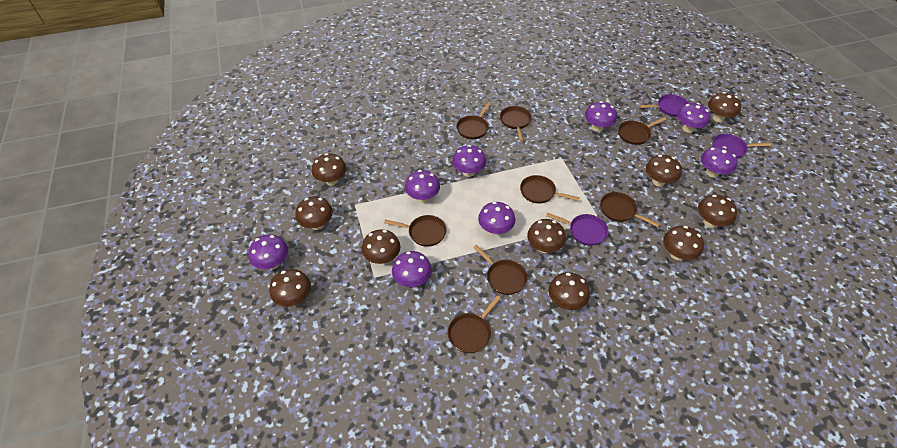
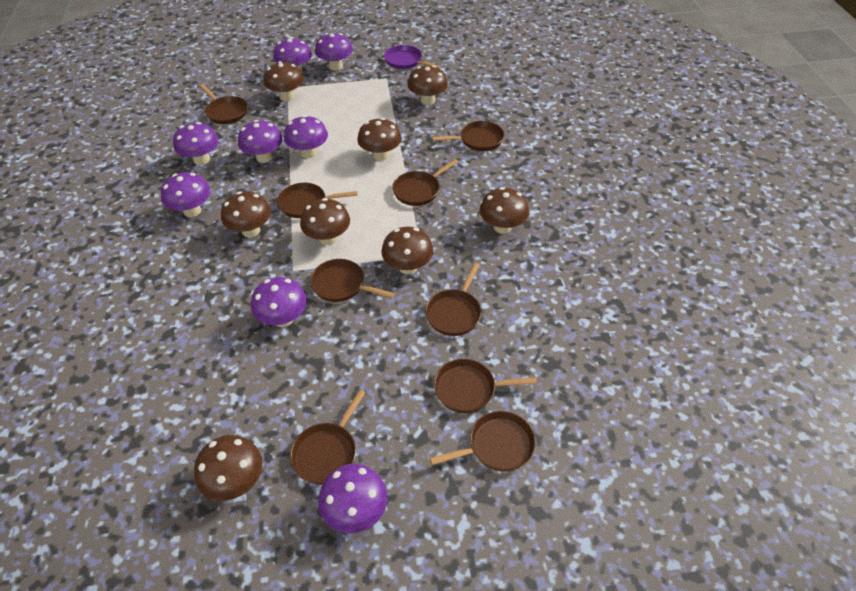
brown mushroom: 10 -> 8
brown pan: 8 -> 9
purple pan: 3 -> 1

